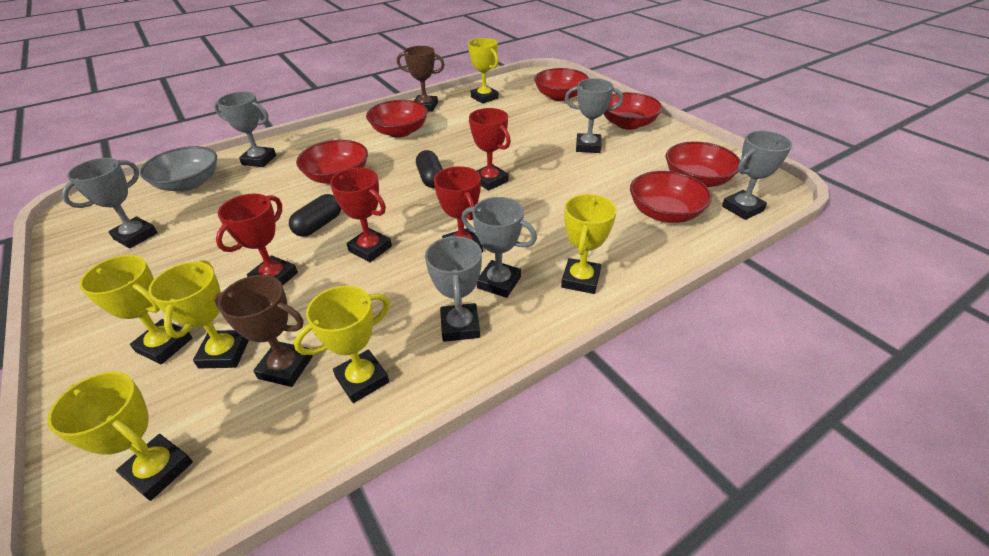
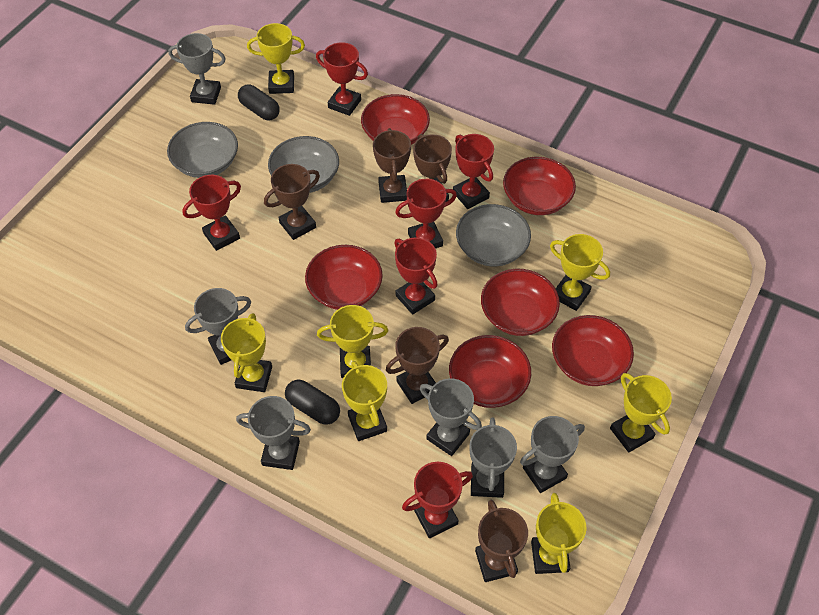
brown trophy: 2 -> 5
grey bowl: 1 -> 3
red trophy: 4 -> 6
yellow trophy: 6 -> 7

